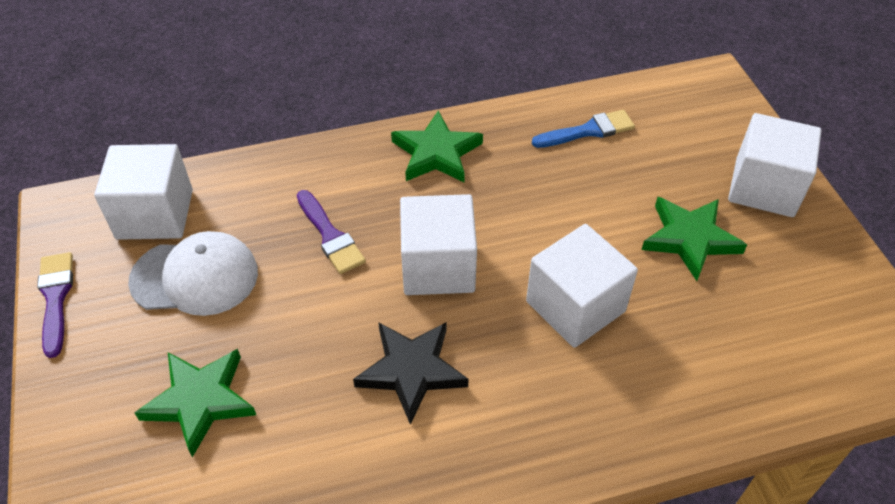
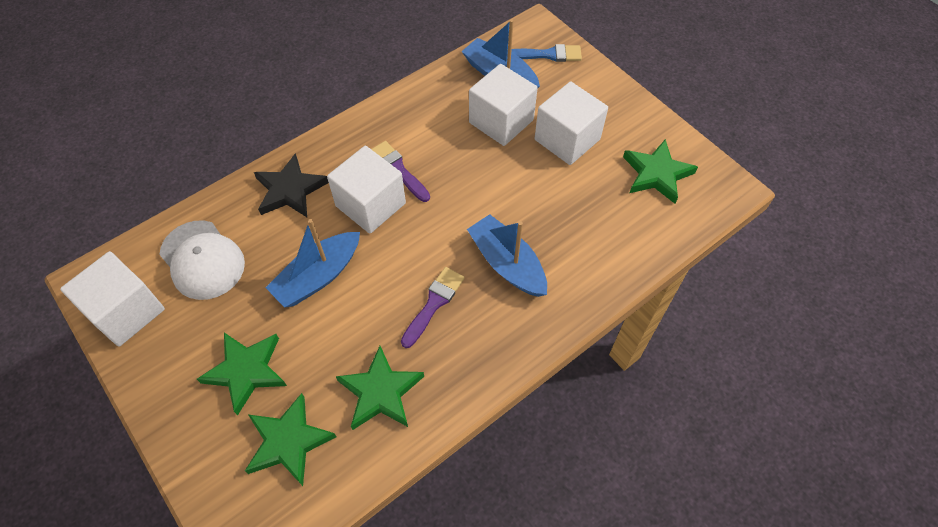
blue boat: 0 -> 3
green star: 3 -> 4

